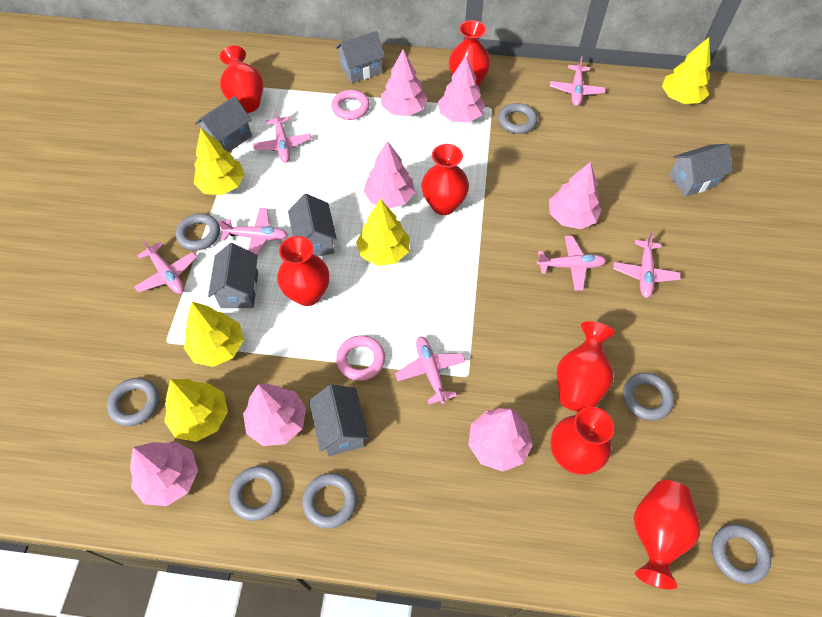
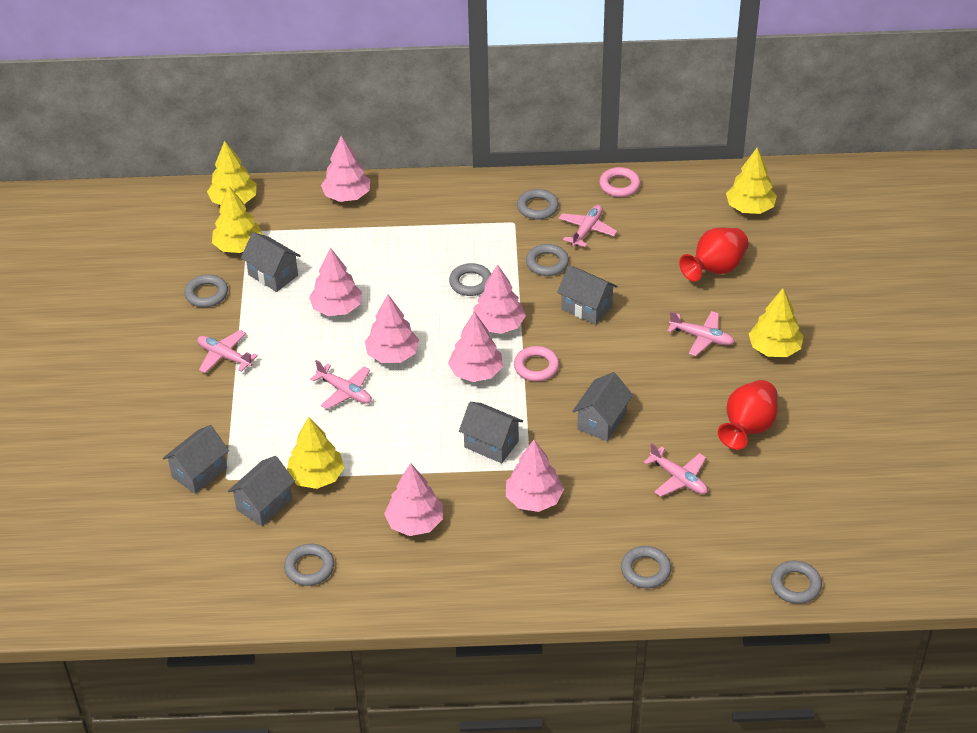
pink plane: 7 -> 5
red vase: 7 -> 2

